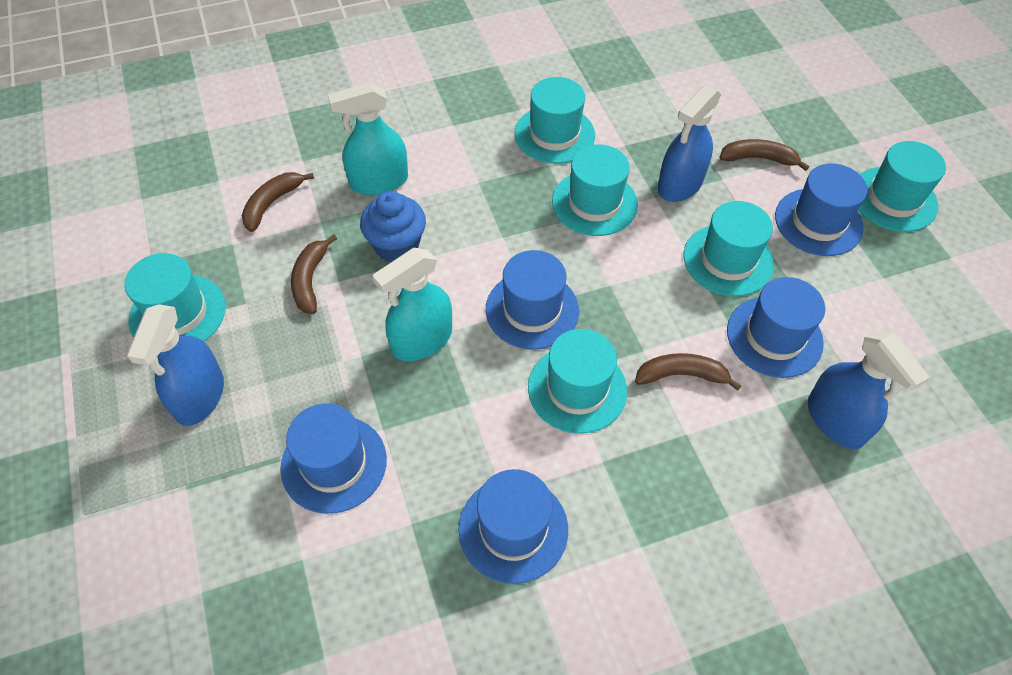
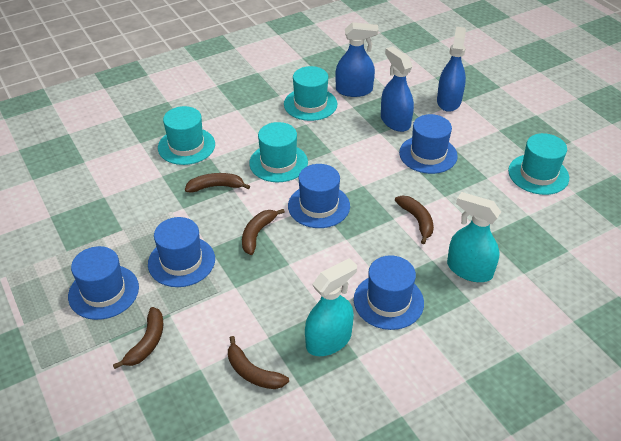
blue cupcake: 1 -> 0
brown banana: 4 -> 5
turquoise hat: 6 -> 4

